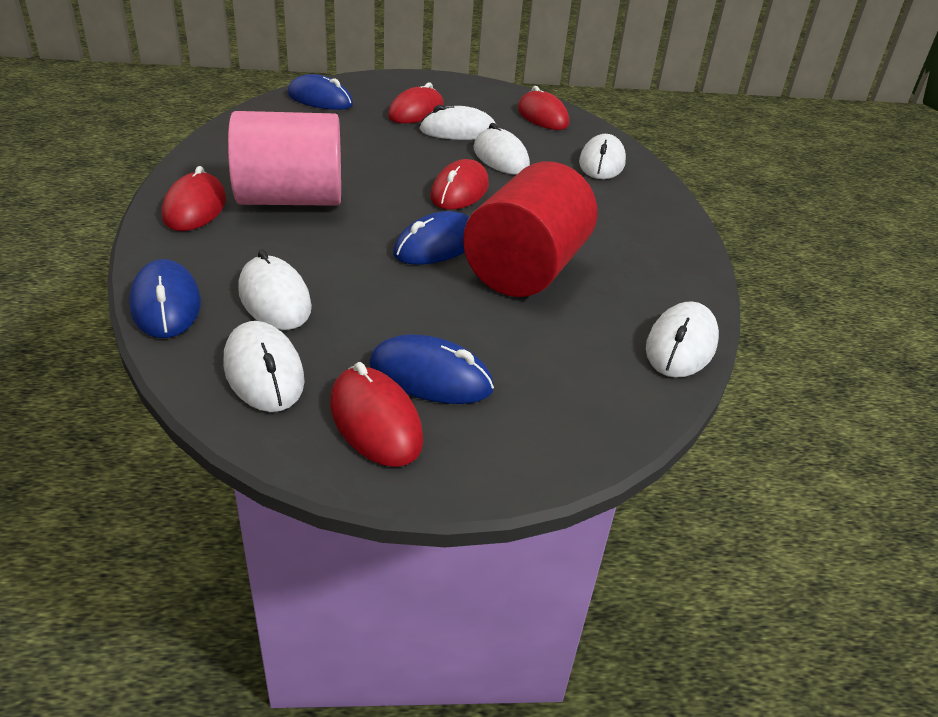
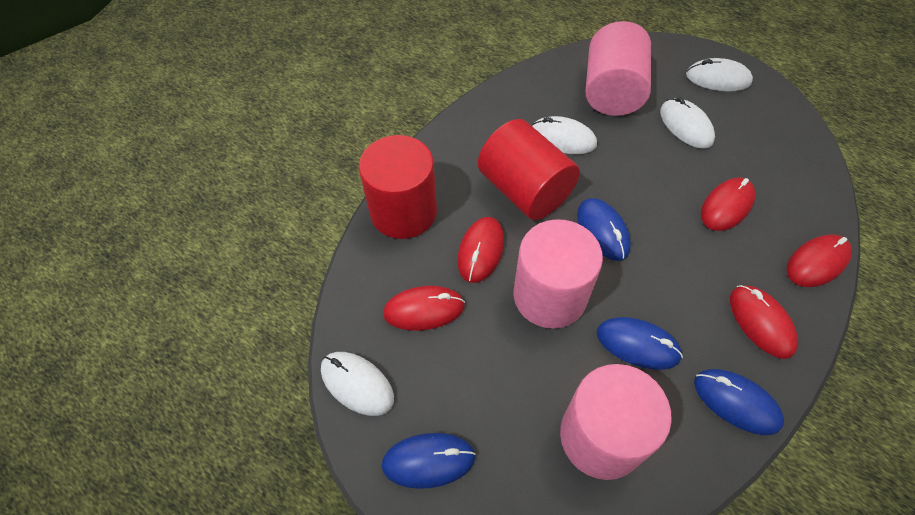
pink cylinder: 1 -> 3
red cylinder: 1 -> 2
white mouse: 6 -> 4

